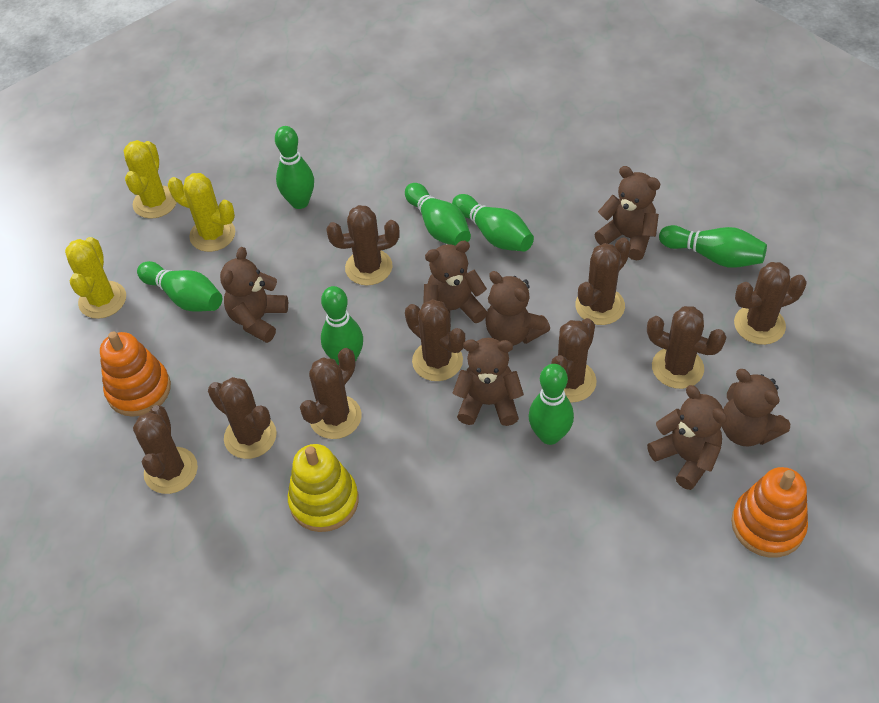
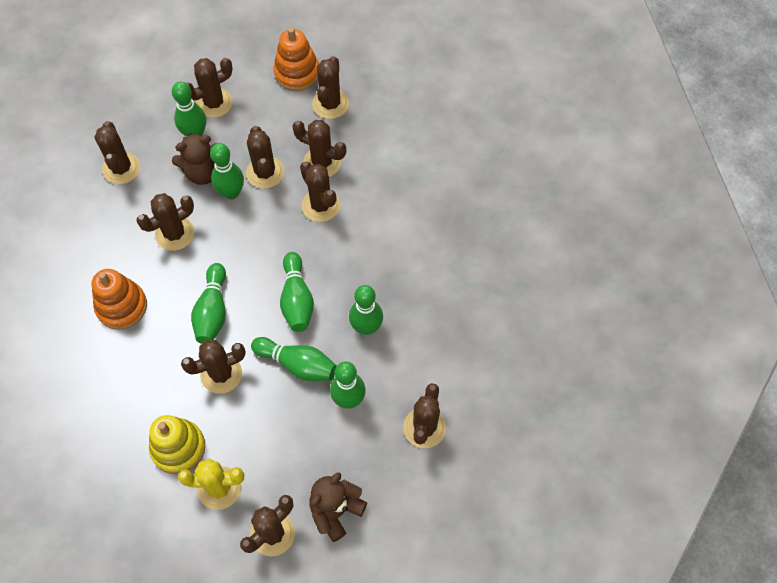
brown cactus: 9 -> 10
brown teddy bear: 7 -> 2
yellow cactus: 3 -> 1

